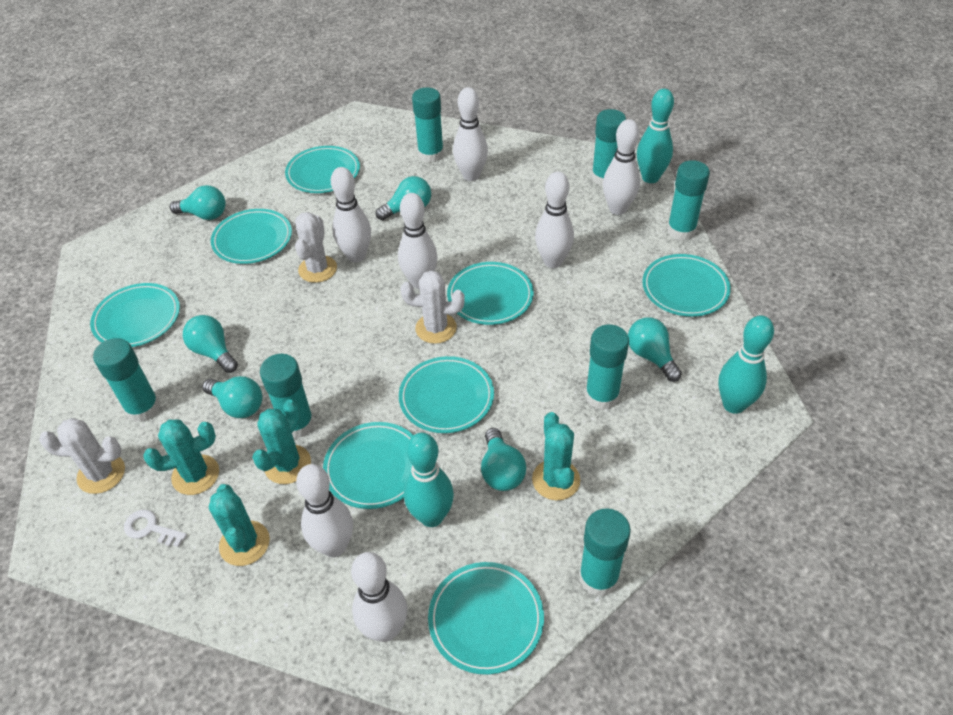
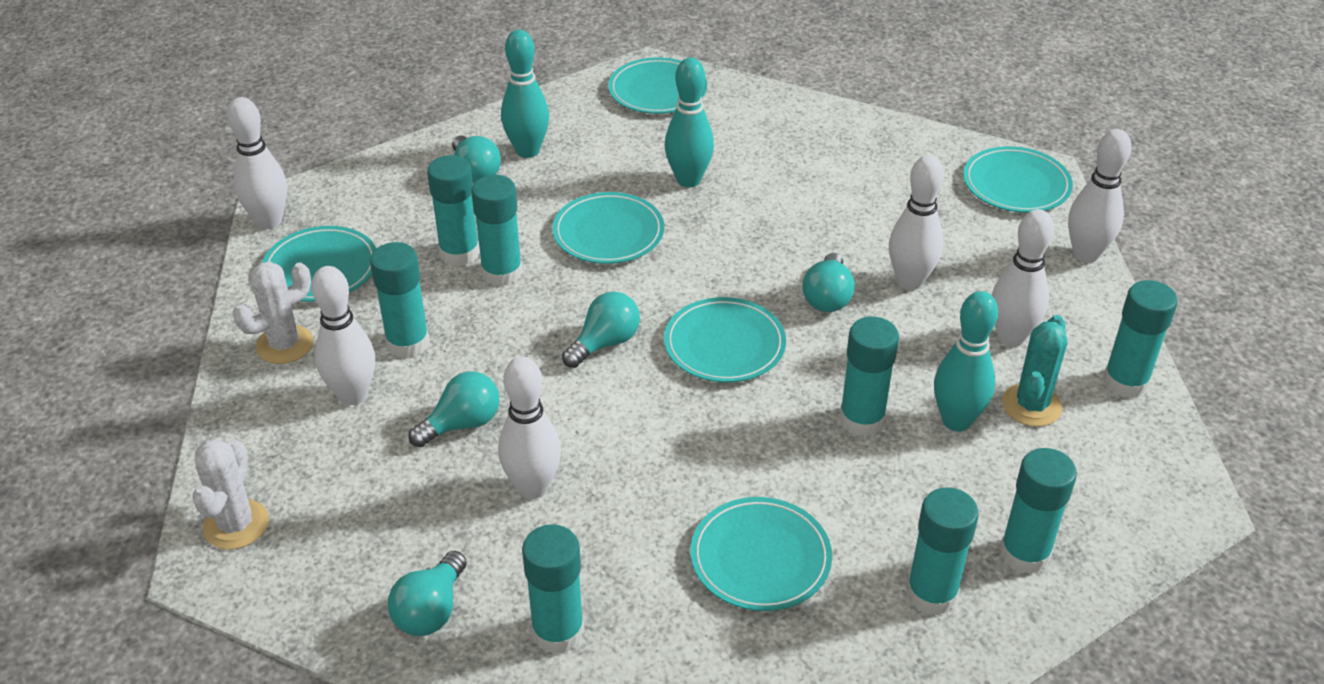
turquoise cactus: 4 -> 1
turquoise glue stick: 7 -> 8
turquoise light bulb: 6 -> 5
turquoise plate: 8 -> 6
white bowling pin: 7 -> 6
white cactus: 3 -> 2
white key: 1 -> 0

